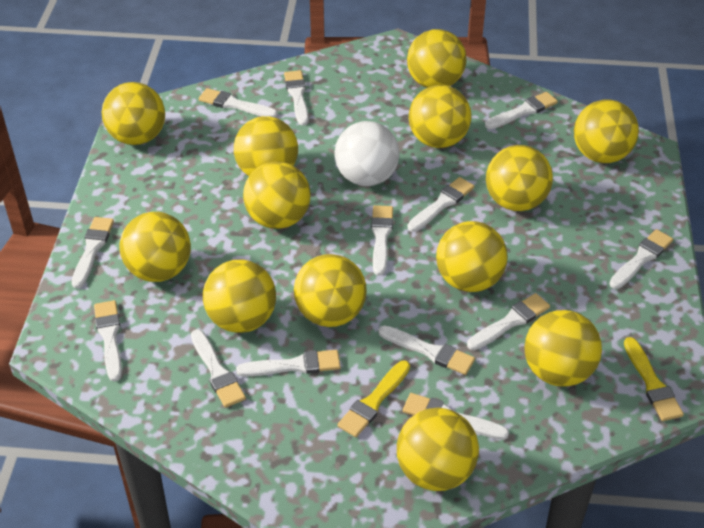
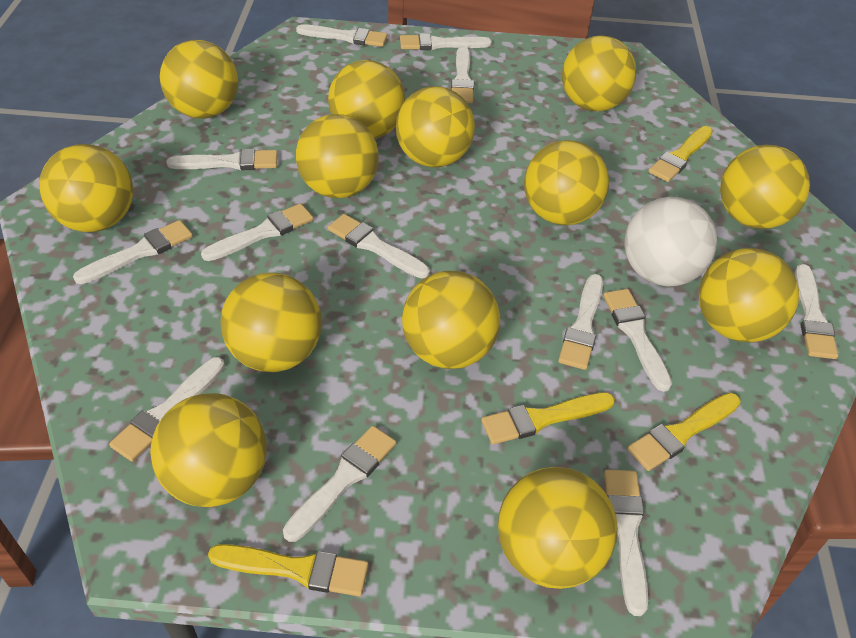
yellow brush: 2 -> 4

